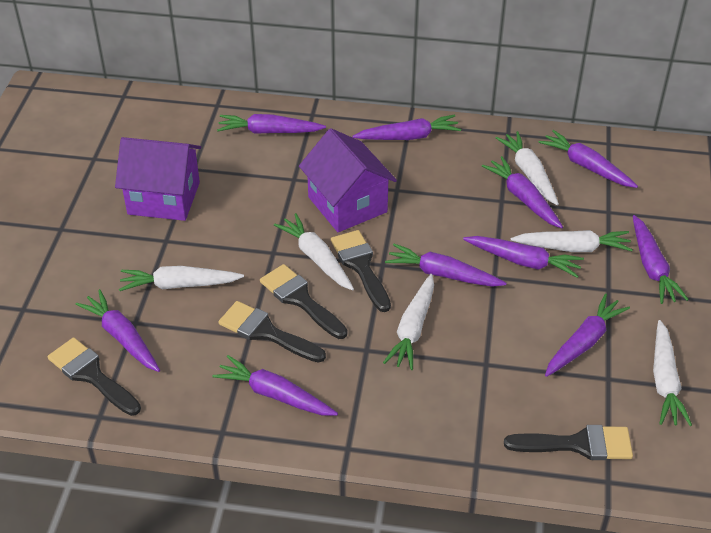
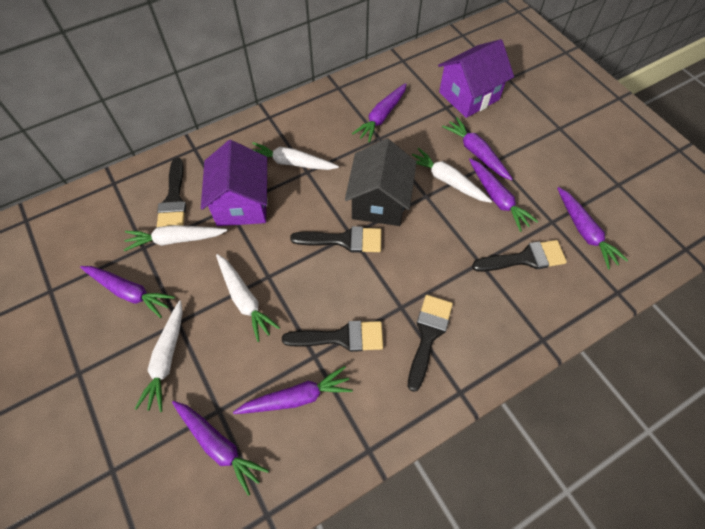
black house: 0 -> 1
purple carrot: 10 -> 7
white carrot: 6 -> 5

